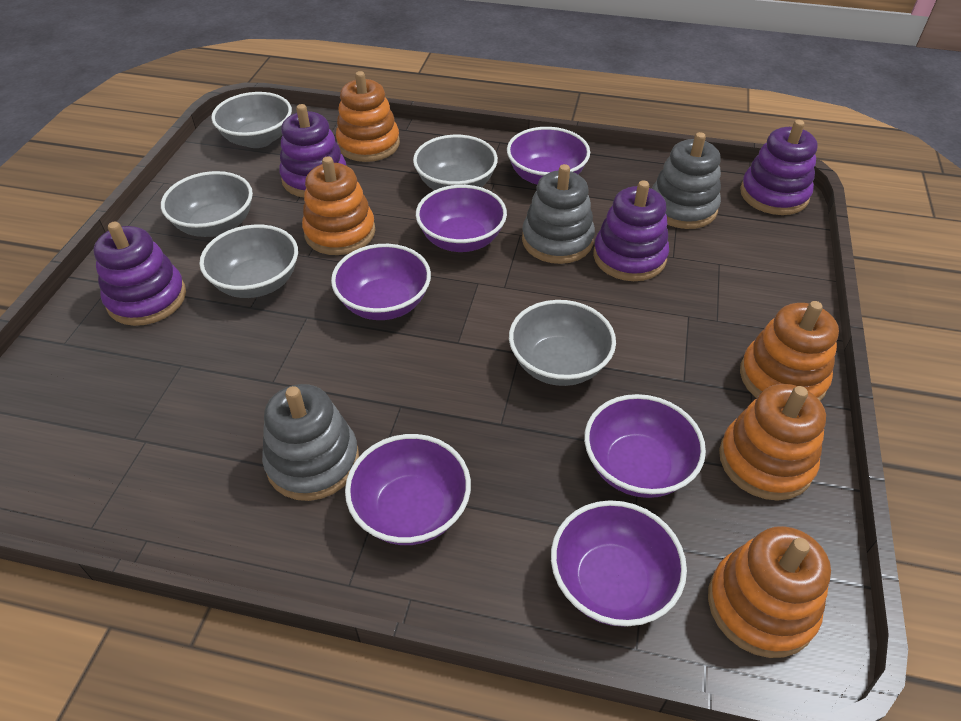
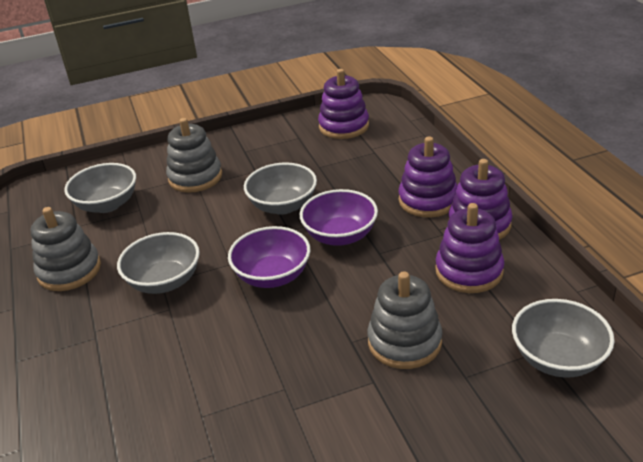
grey bowl: 5 -> 4
orange stacking toy: 5 -> 0
purple bowl: 6 -> 2

